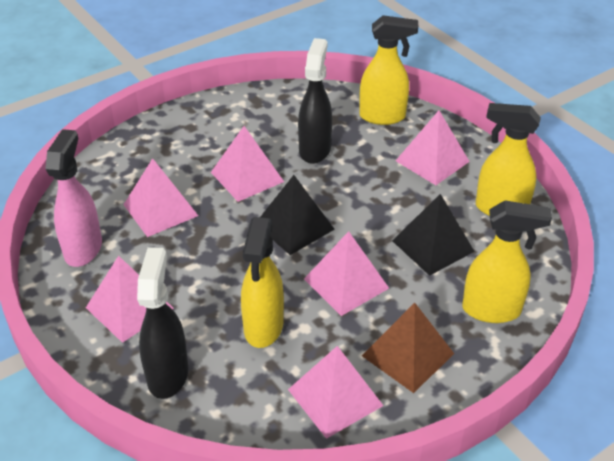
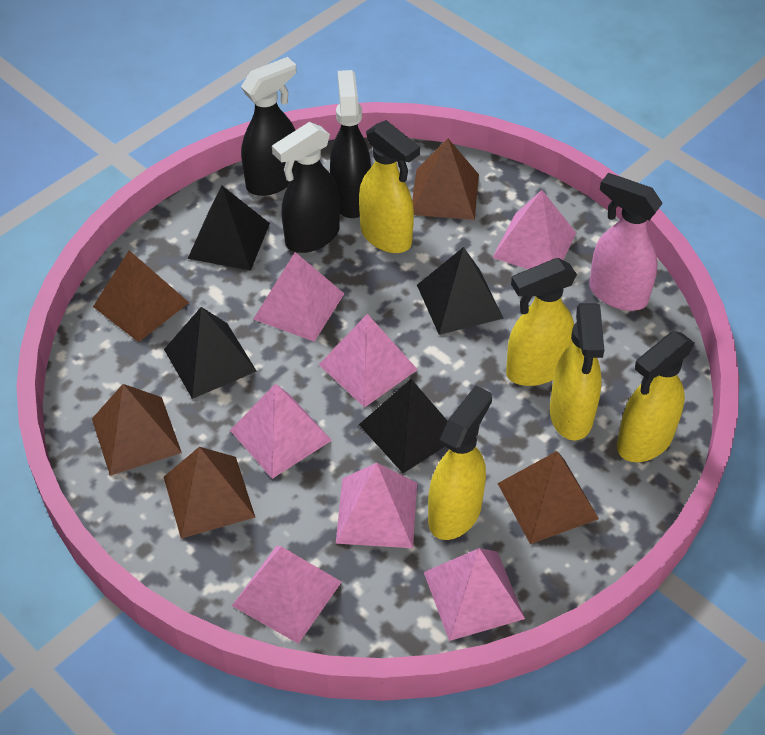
black pyramid: 2 -> 4
black spray bottle: 2 -> 3
brown pyramid: 1 -> 5
pink pyramid: 6 -> 7
yellow spray bottle: 4 -> 5

